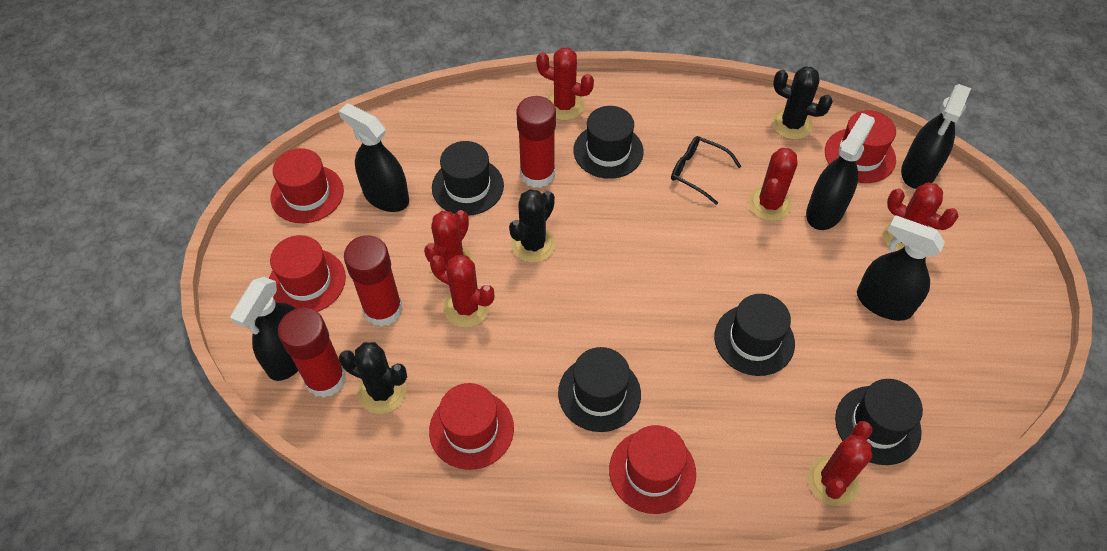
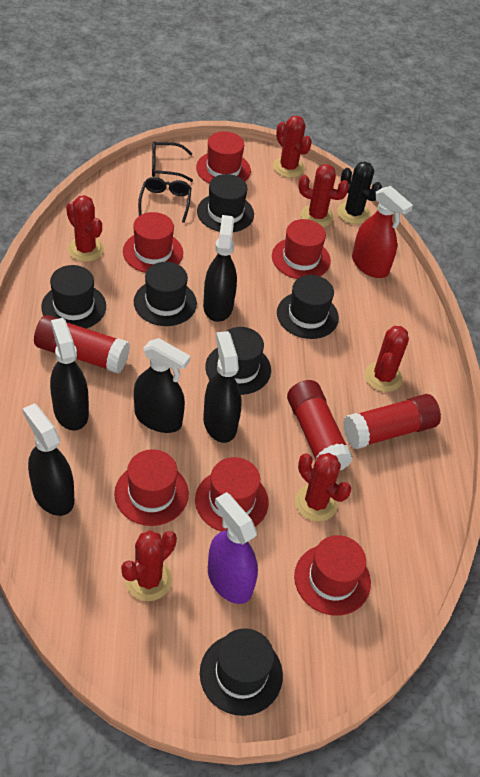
black cactus: 3 -> 1
black glasses: 1 -> 2
black hat: 5 -> 6
purple spray bottle: 0 -> 1
red hat: 5 -> 6
red spray bottle: 0 -> 1

